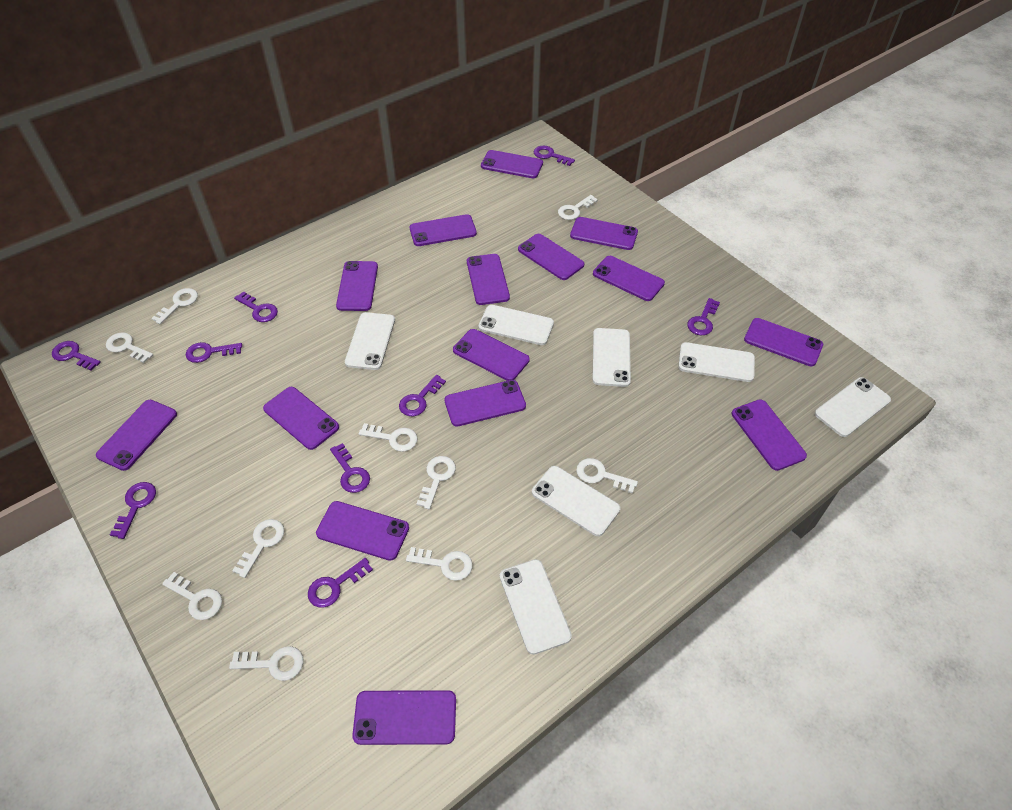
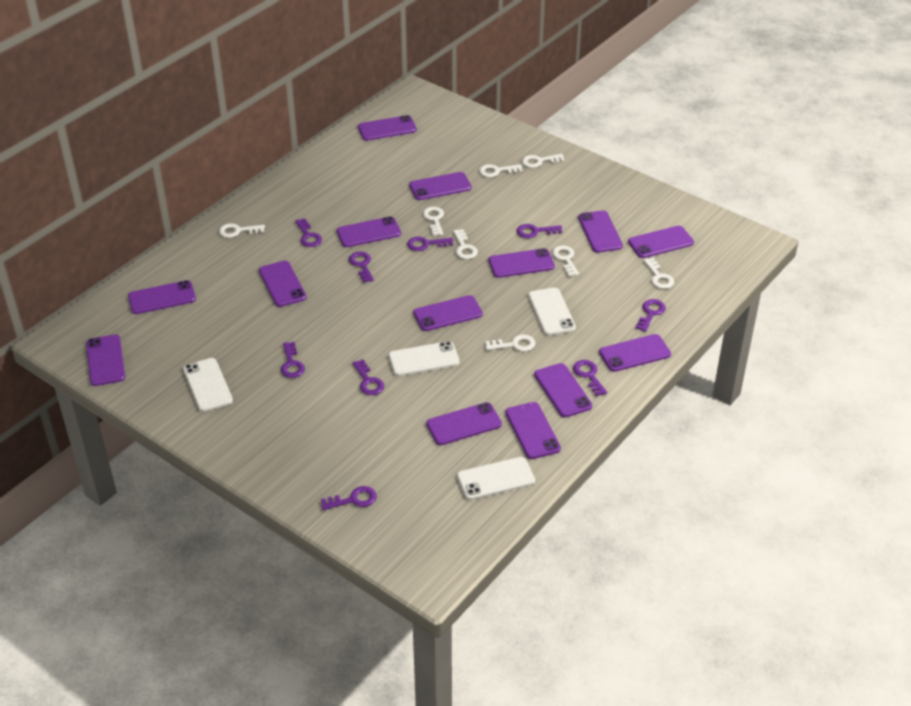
purple phone: 15 -> 14
white key: 10 -> 8
white phone: 7 -> 4

